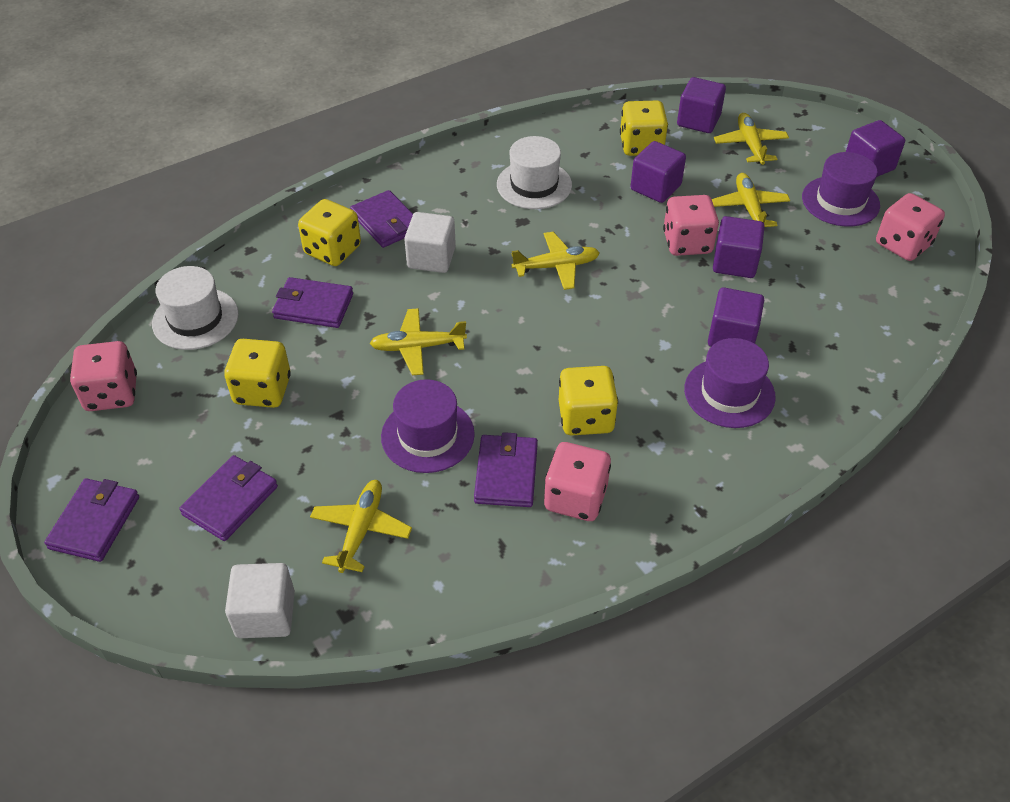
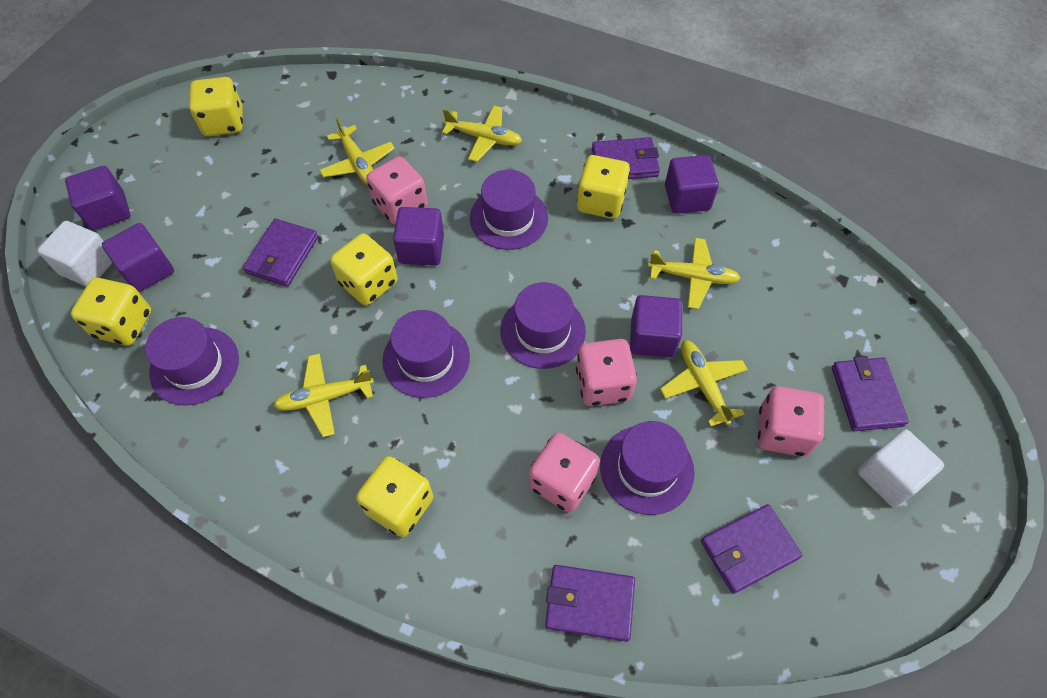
purple hat: 3 -> 5
white hat: 2 -> 0
yellow dice: 4 -> 5

